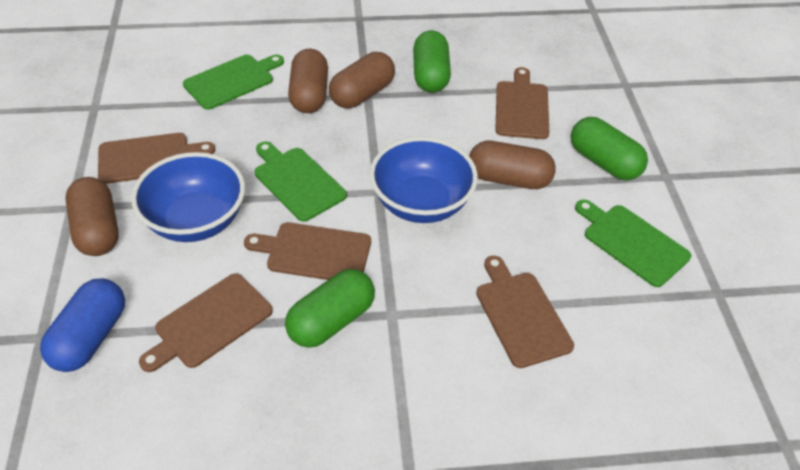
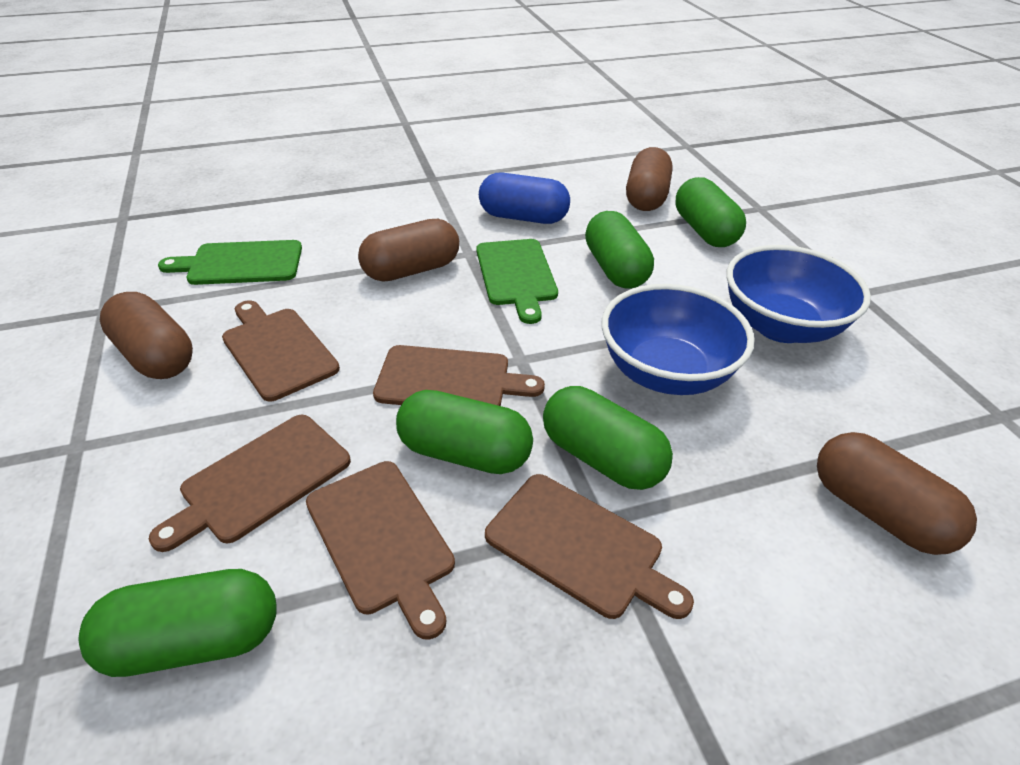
green capsule: 3 -> 5
green cutting board: 3 -> 2

